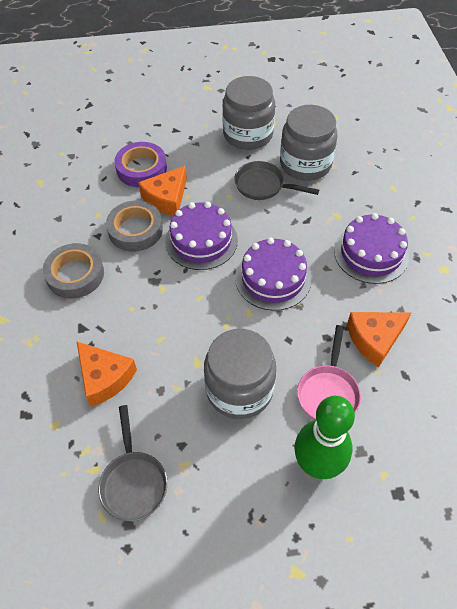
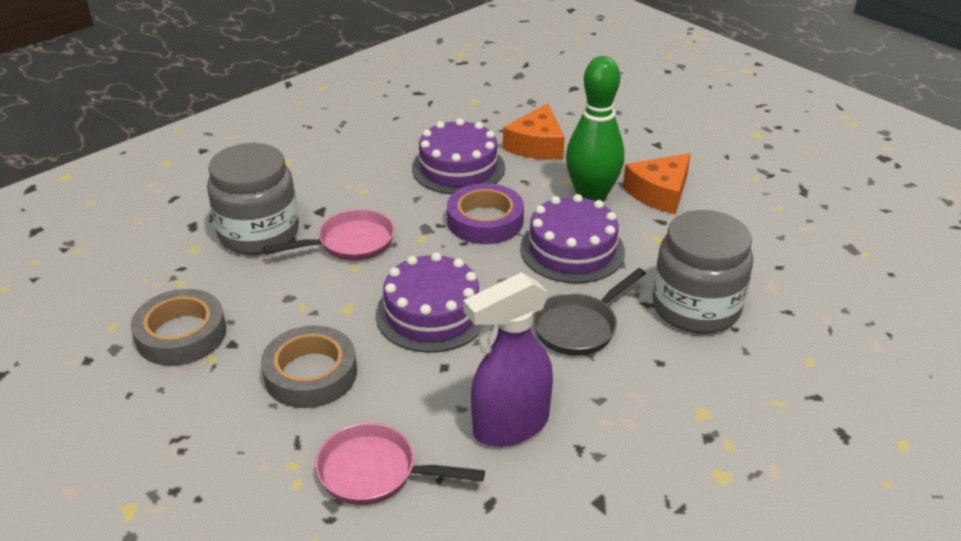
grey jar: 3 -> 2
grey pan: 2 -> 1
orange cheese: 3 -> 2
pink pan: 1 -> 2
purple spray bottle: 0 -> 1

